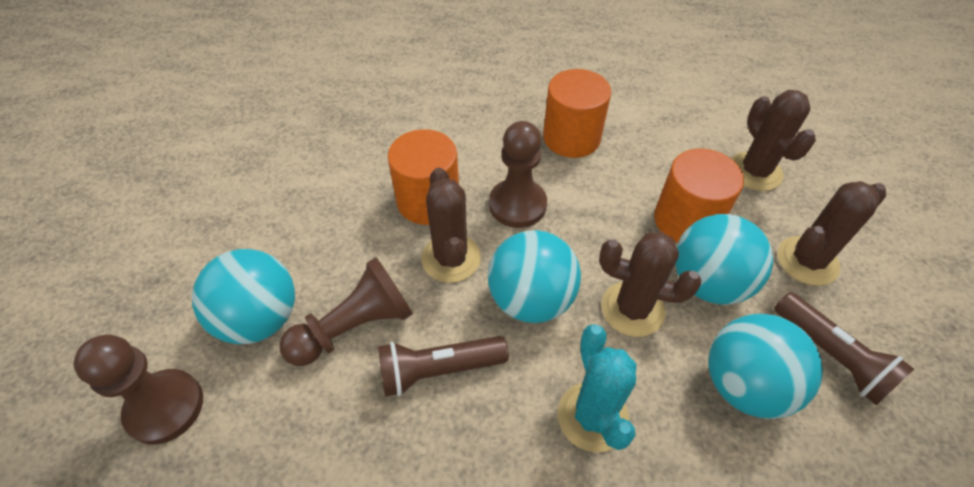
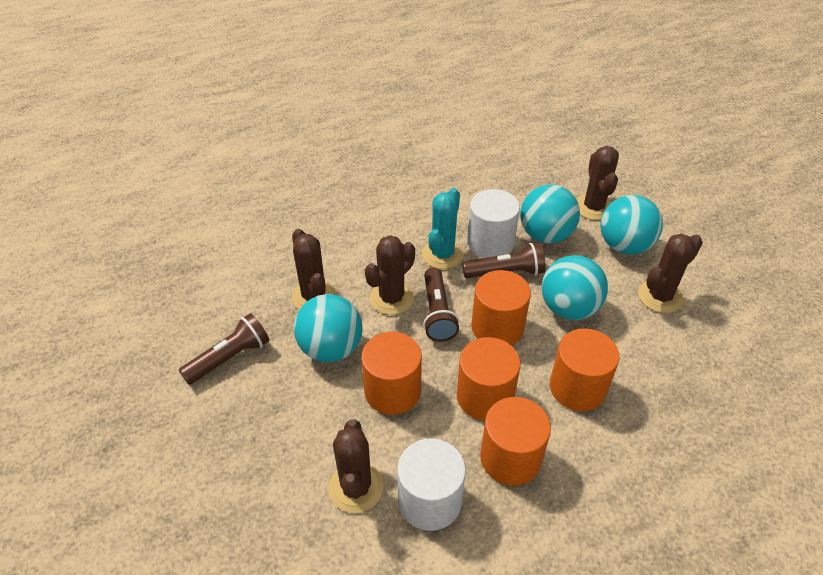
brown cactus: 4 -> 5
brown flashlight: 2 -> 3
brown pawn: 3 -> 0
orange cylinder: 3 -> 5
white cylinder: 0 -> 2

